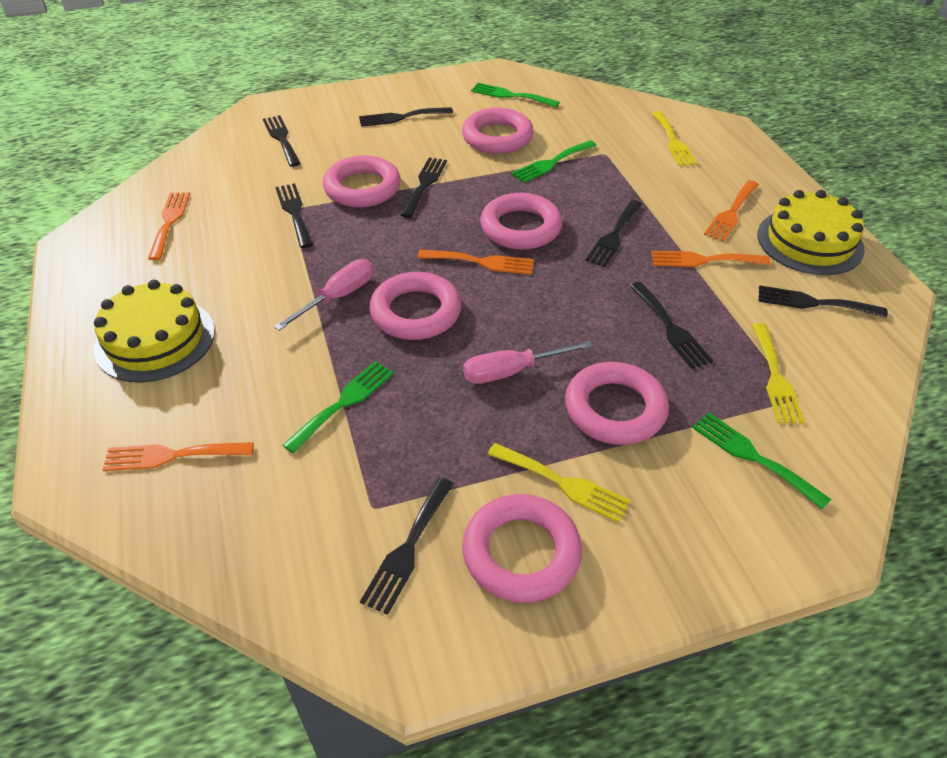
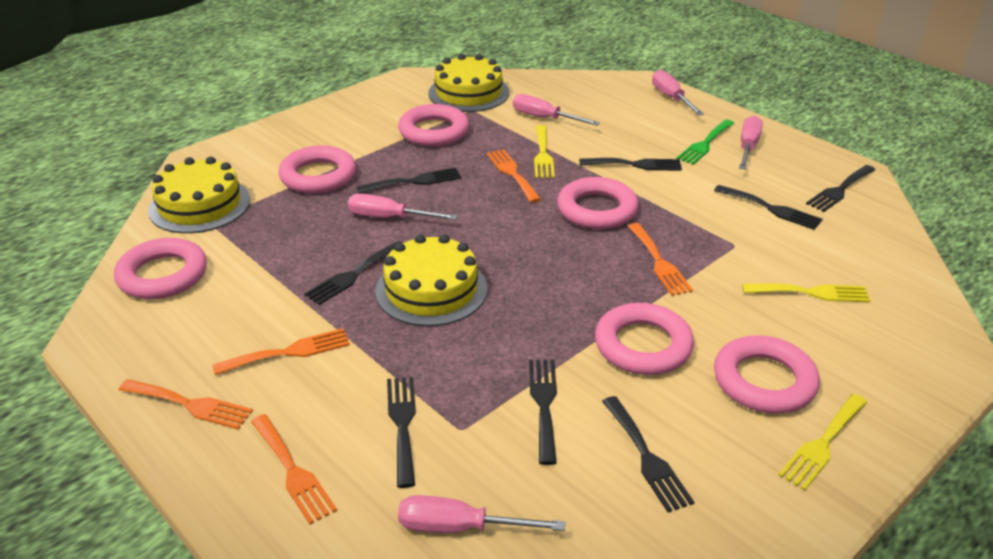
green fork: 4 -> 1
pink screwdriver: 2 -> 5
yellow cake: 2 -> 3

